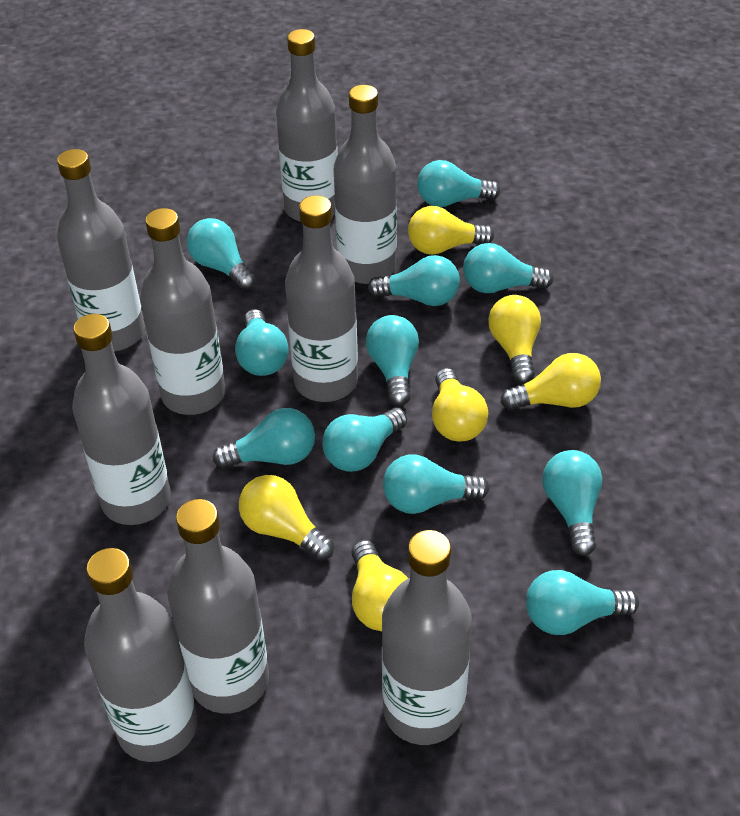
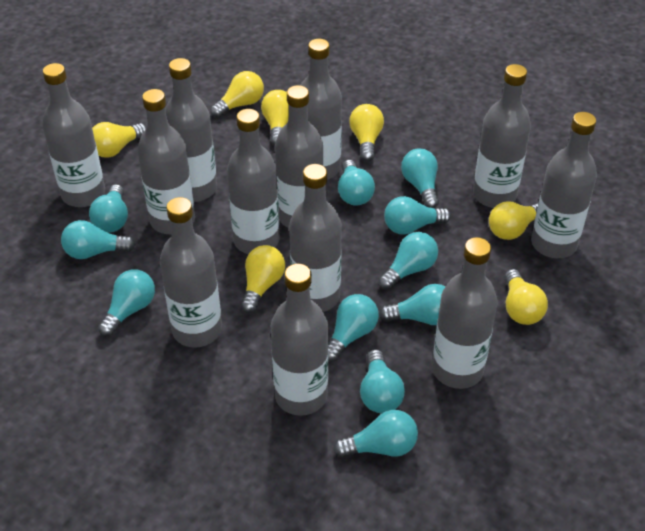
grey bottle: 9 -> 12
yellow light bulb: 6 -> 7

